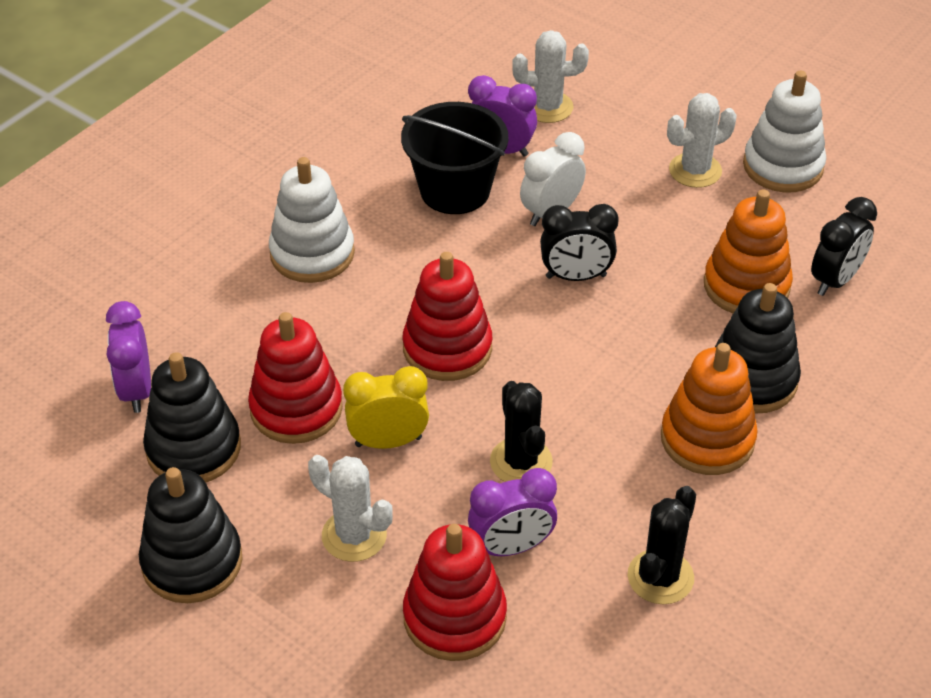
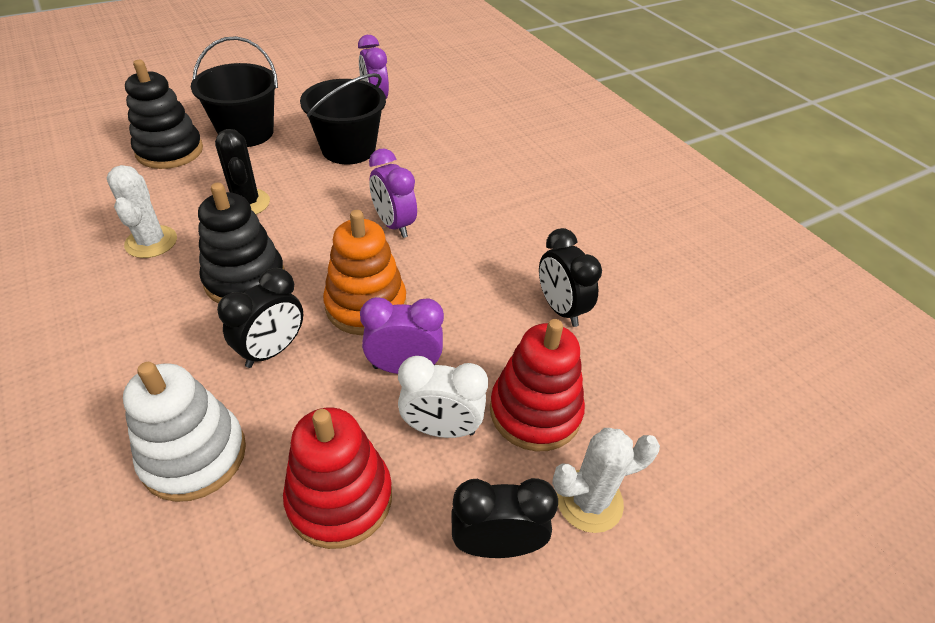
black bucket: 1 -> 2
black cactus: 2 -> 1
black clock: 2 -> 3
black stacking toy: 3 -> 2
orange stacking toy: 2 -> 1
red stacking toy: 3 -> 2
white cactus: 3 -> 2
white stacking toy: 2 -> 1
yellow clock: 1 -> 0

